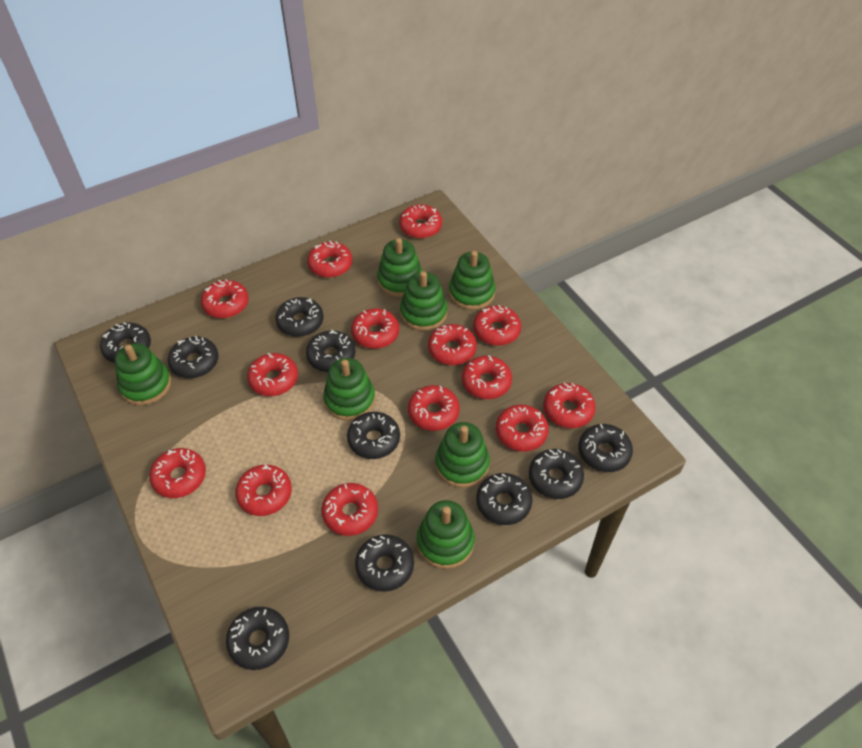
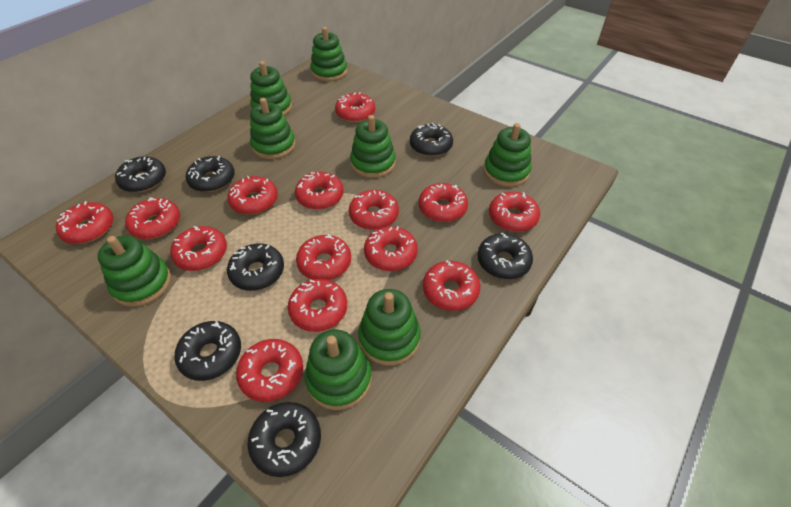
black donut: 10 -> 7
green stacking toy: 7 -> 8

